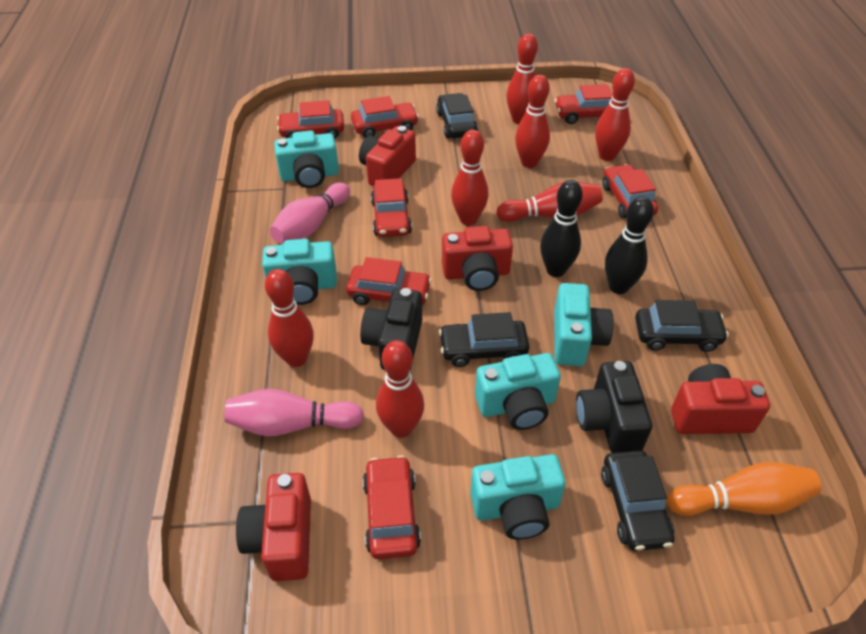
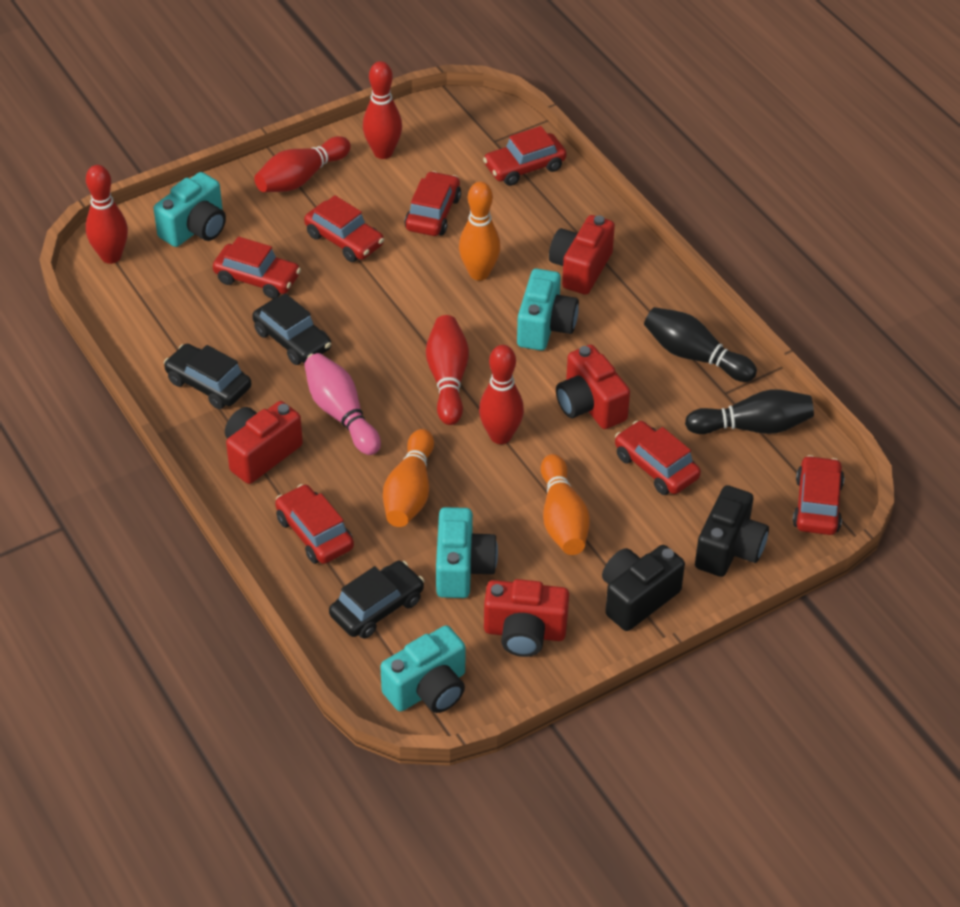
black car: 4 -> 3
orange bowling pin: 1 -> 3
pink bowling pin: 2 -> 1
red bowling pin: 7 -> 5
turquoise camera: 5 -> 4

